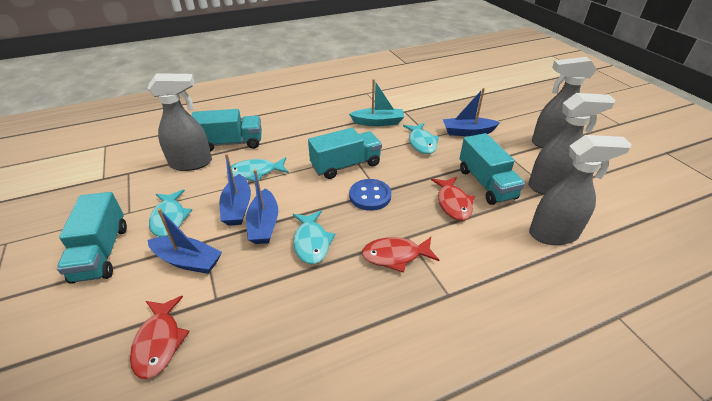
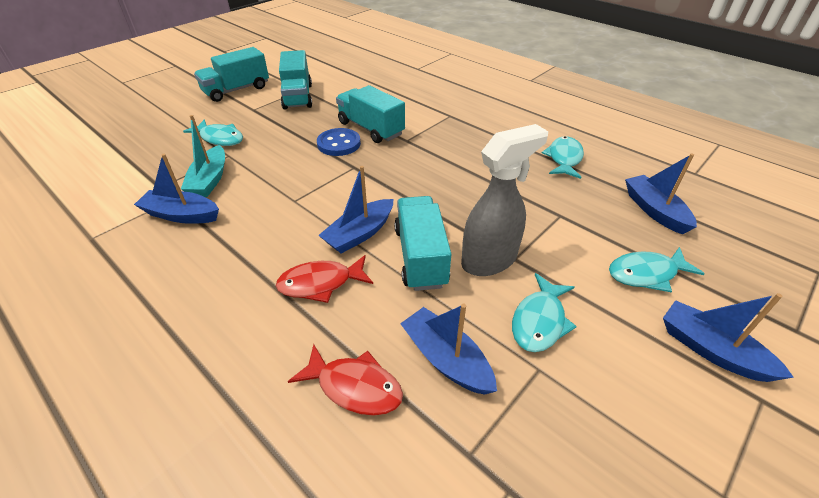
blue boat: 4 -> 5
grey spray bottle: 4 -> 1
red fish: 3 -> 2

